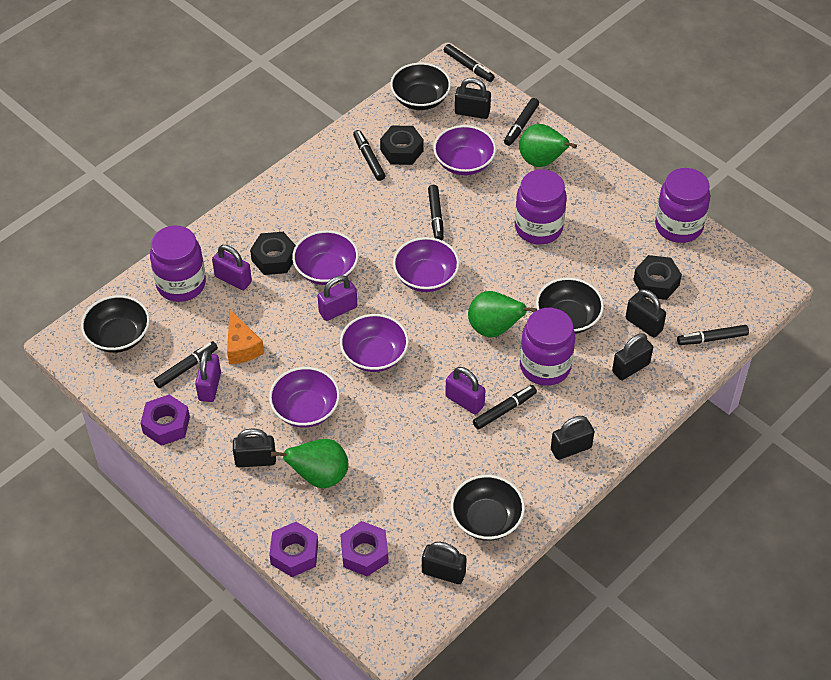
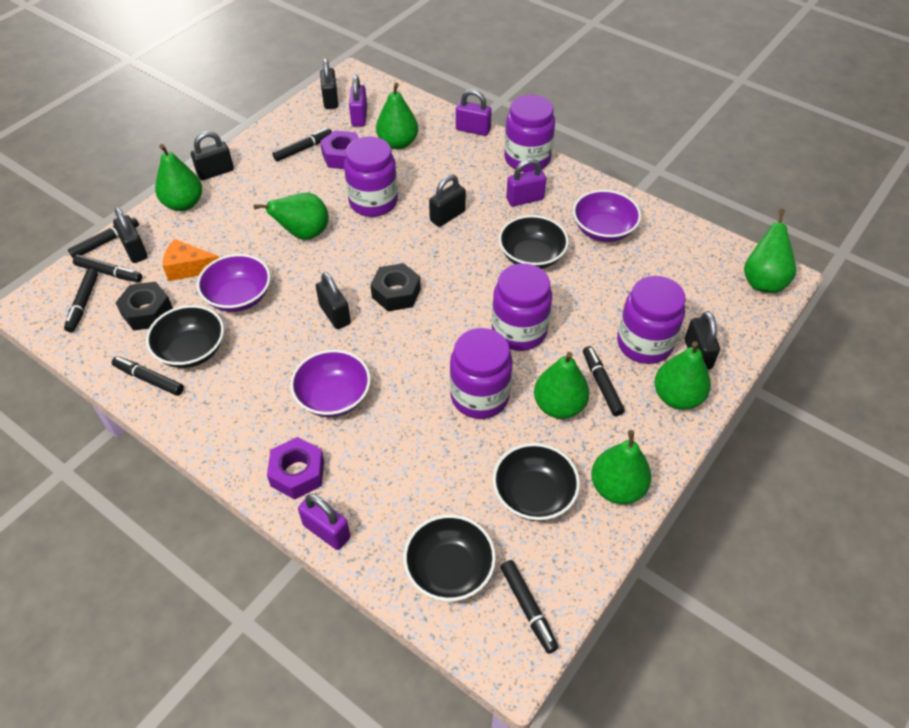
black nut: 3 -> 2
green pear: 3 -> 7
purple bowl: 5 -> 3
purple jar: 4 -> 5
purple nut: 3 -> 2

